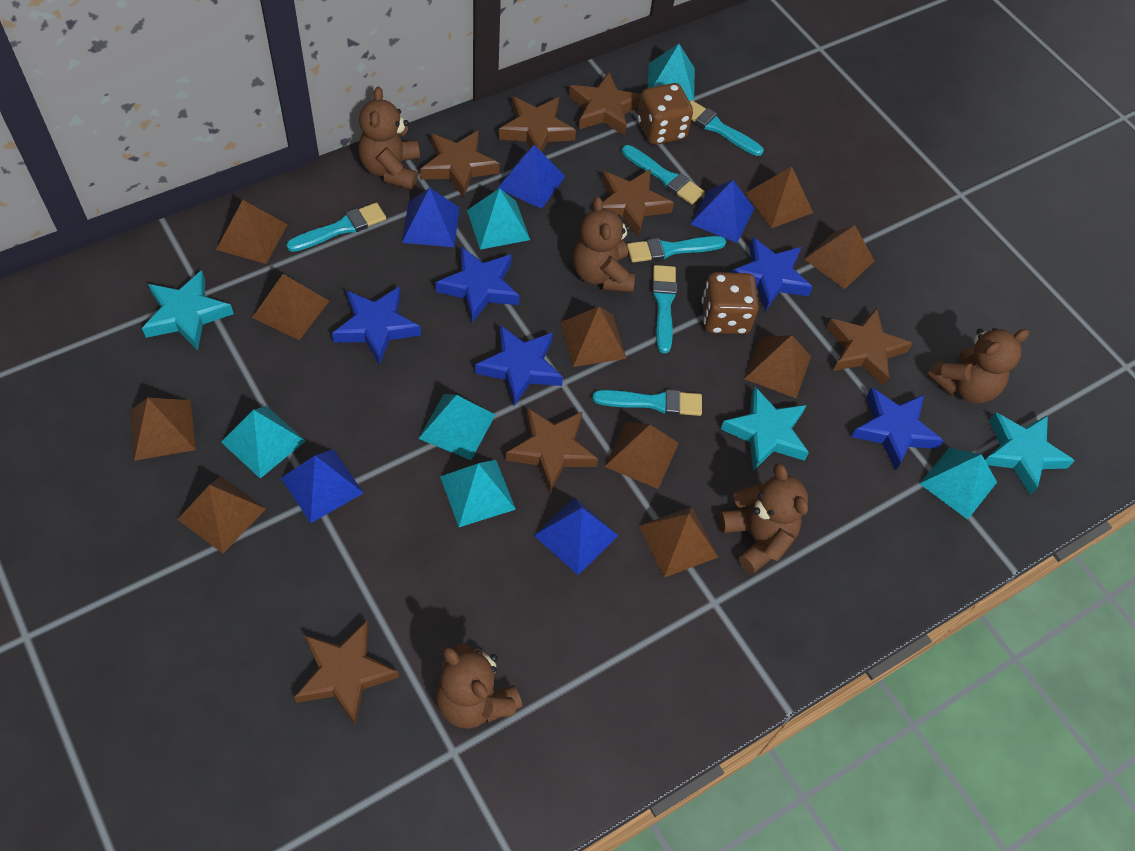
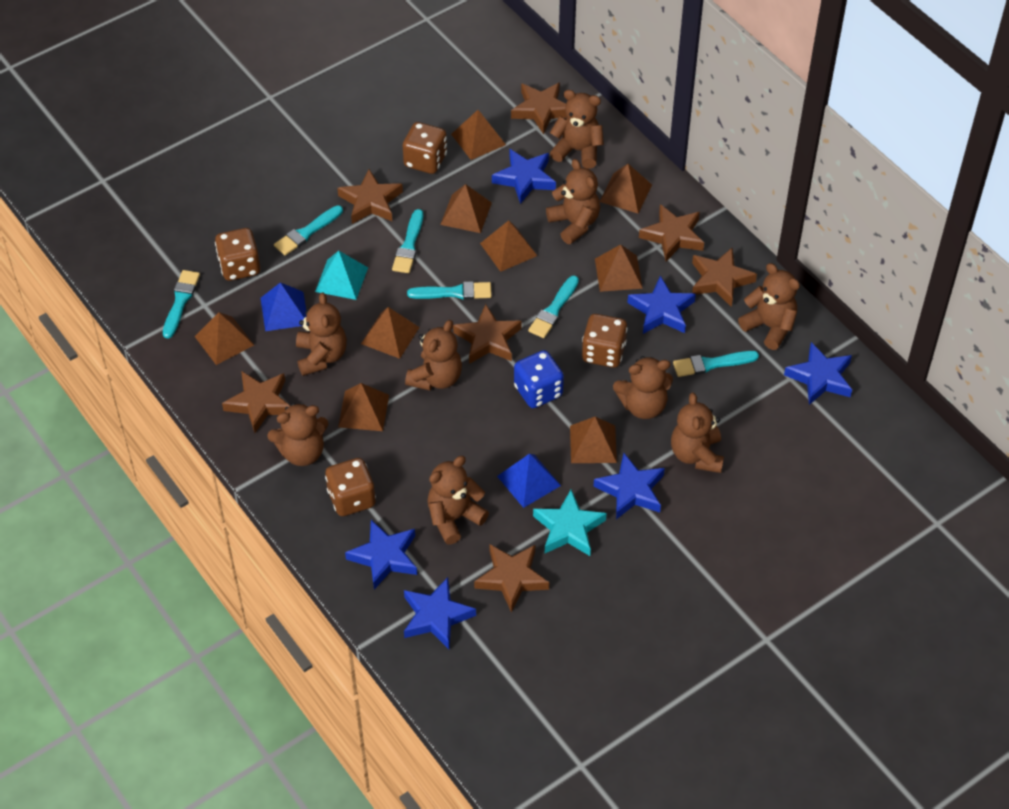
blue dice: 0 -> 1
blue pyramid: 5 -> 2
blue star: 5 -> 6
brown dice: 2 -> 4
brown pyramid: 10 -> 9
brown teddy bear: 5 -> 9
turquoise pyramid: 6 -> 1
turquoise star: 3 -> 1

